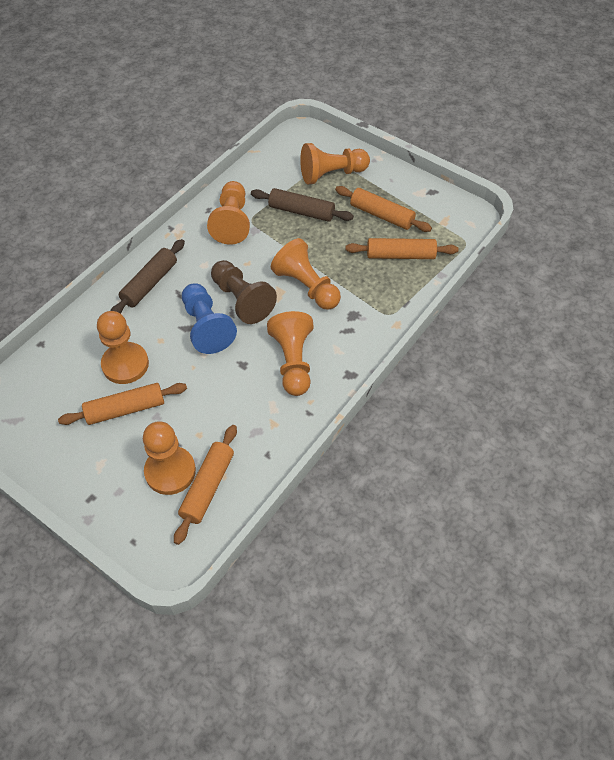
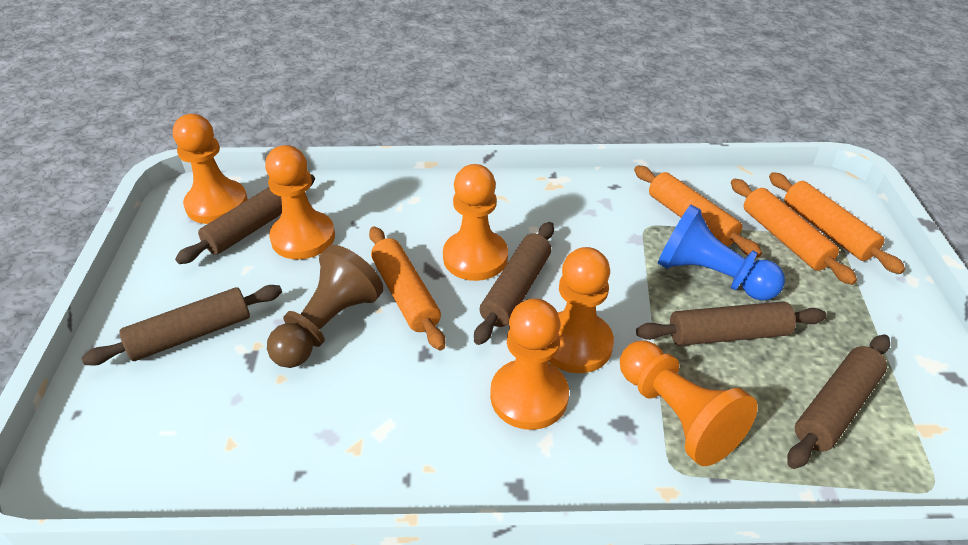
brown rolling pin: 2 -> 5

